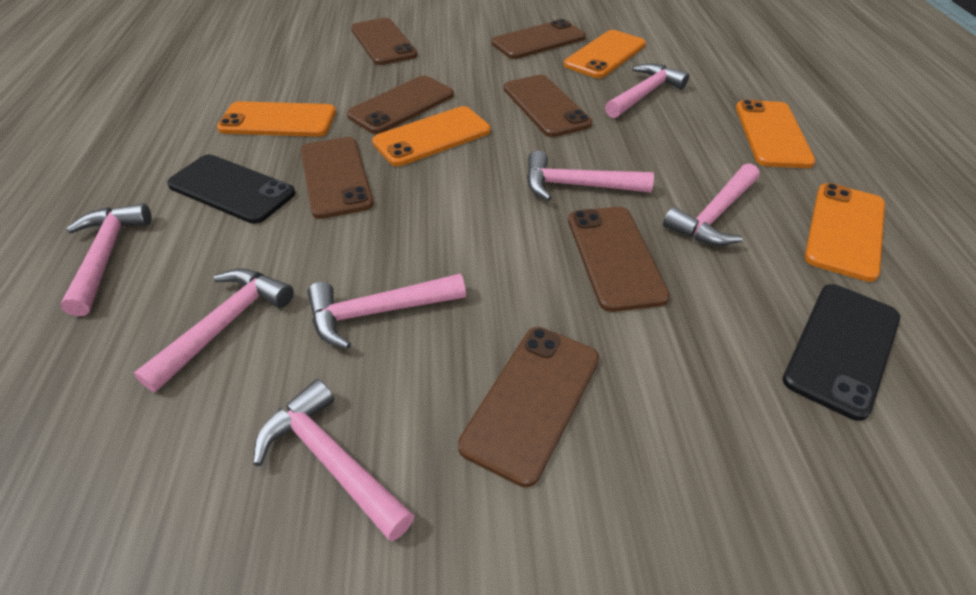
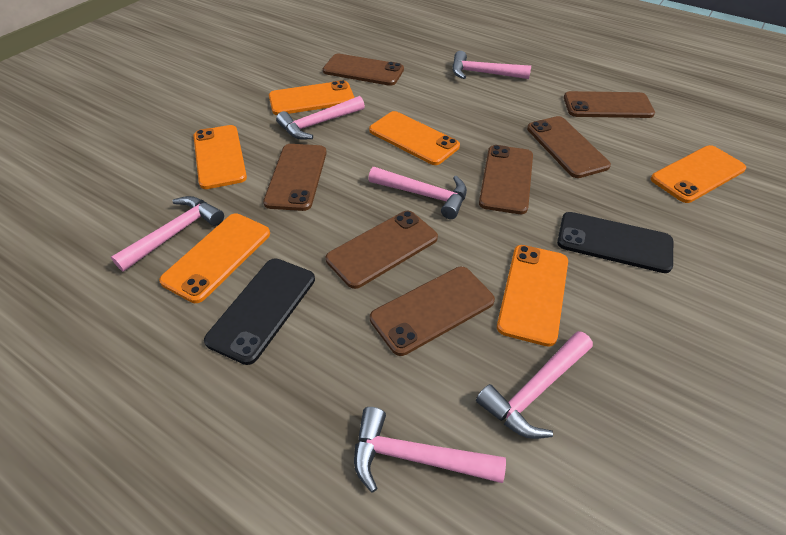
orange phone: 5 -> 6
pink hammer: 7 -> 6

